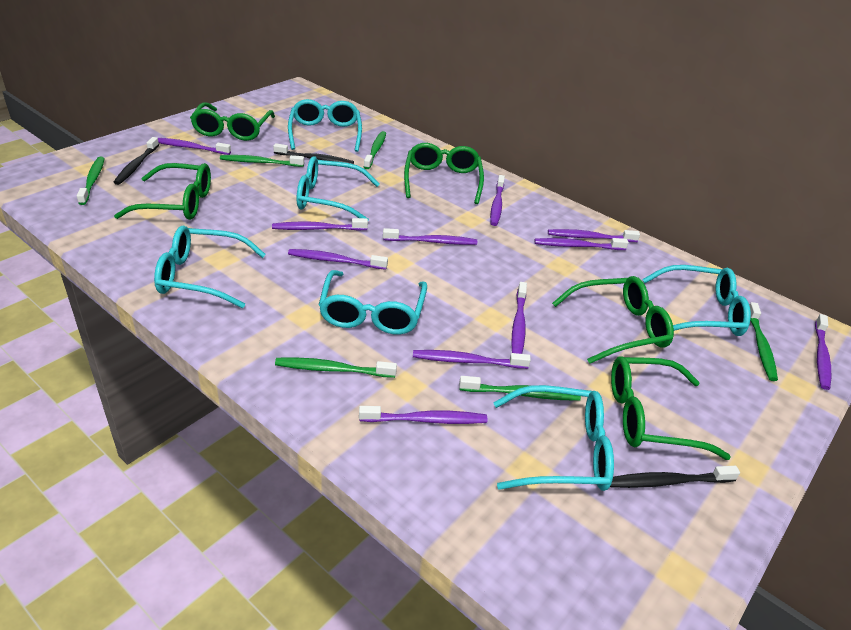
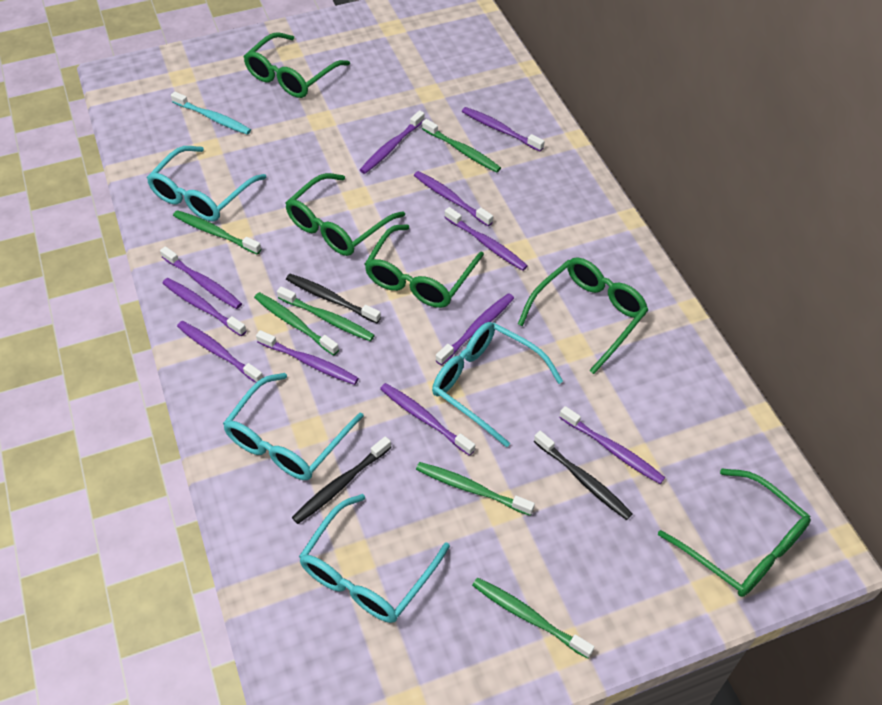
turquoise glasses: 6 -> 4
turquoise toothbrush: 0 -> 1

